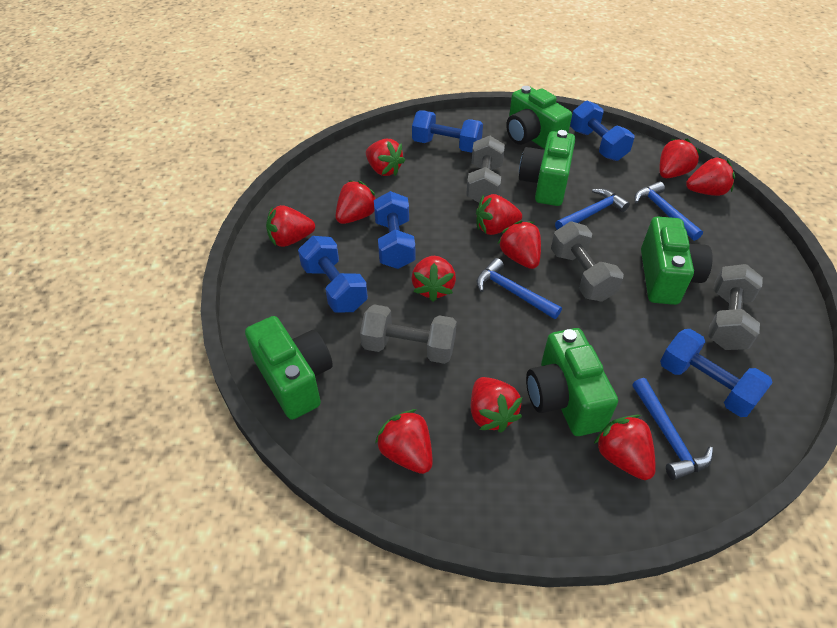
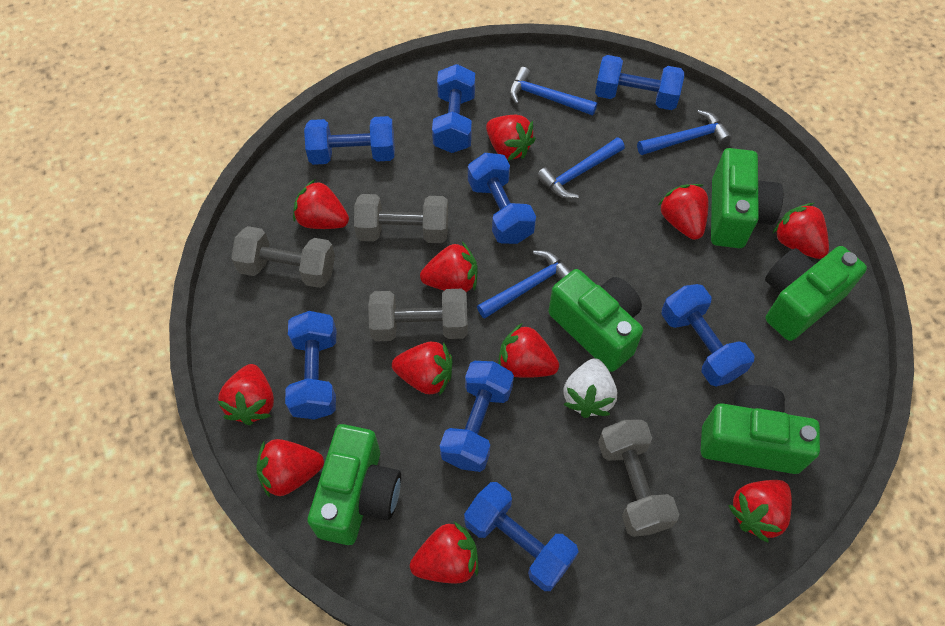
blue dumbbell: 5 -> 8
white strawberry: 0 -> 1

